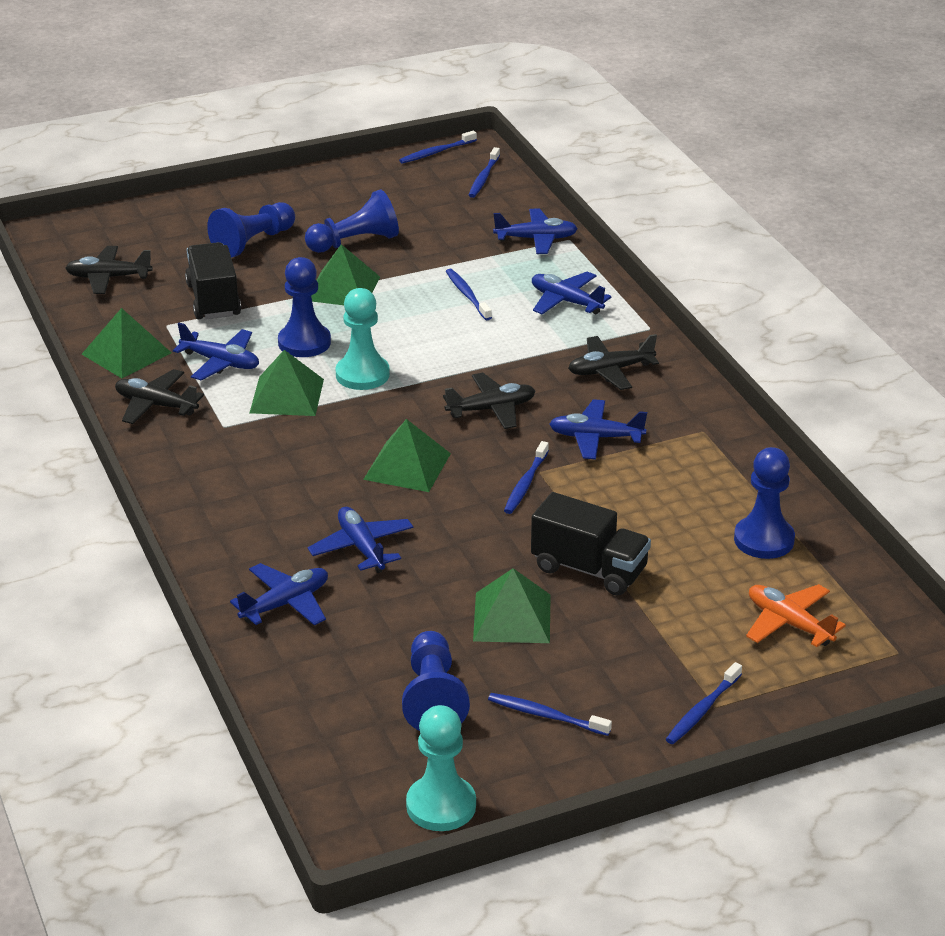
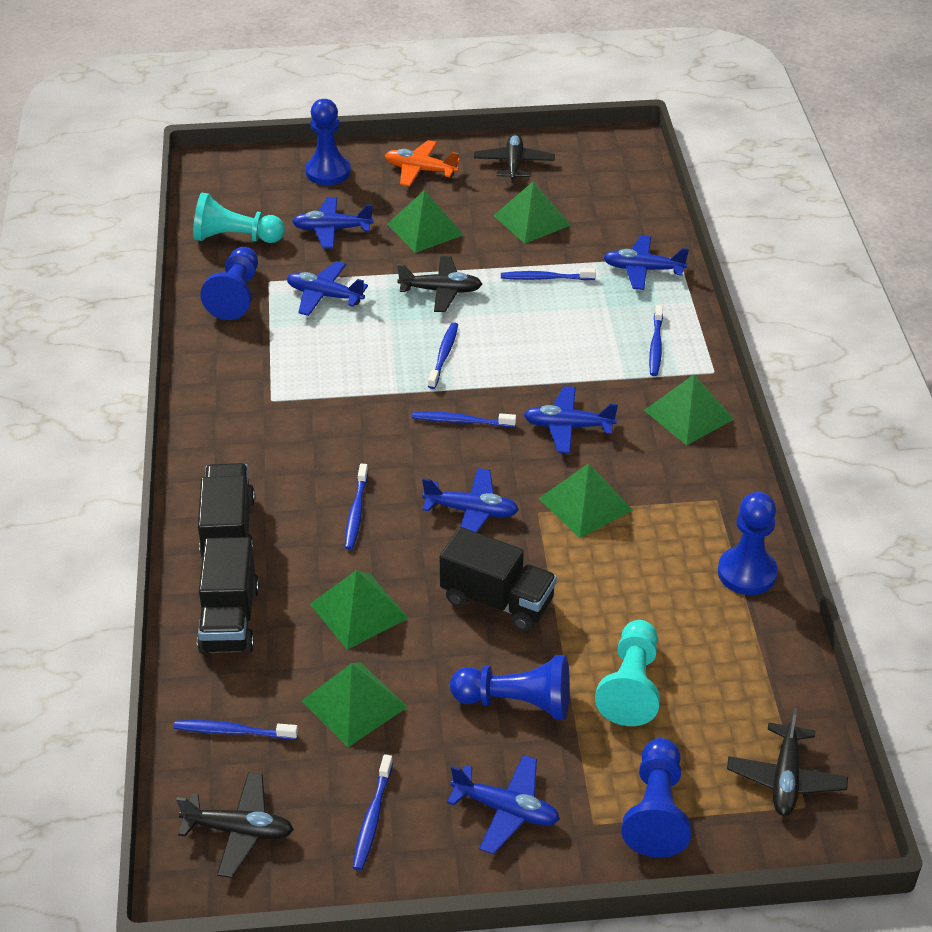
black truck: 2 -> 3
blue toothbrush: 6 -> 7
green pyramid: 5 -> 6

